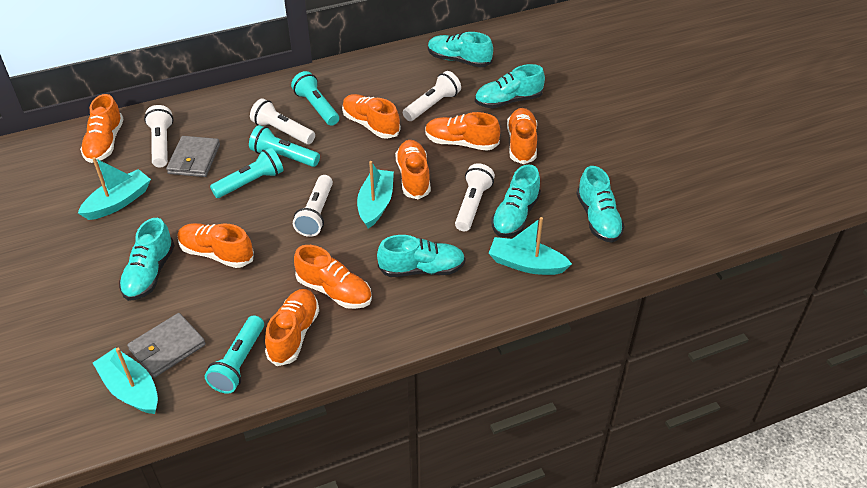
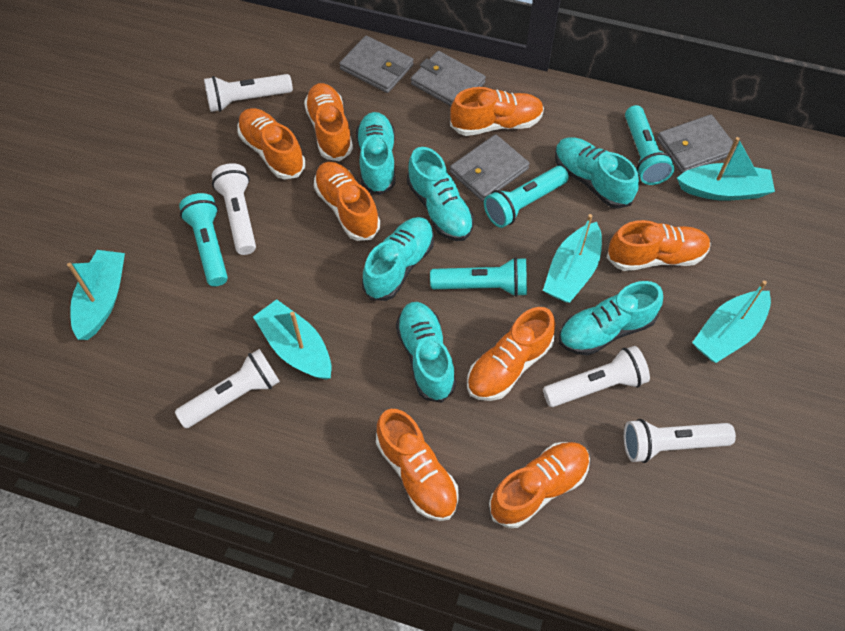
grey wallet: 2 -> 4
turquoise boat: 4 -> 5

